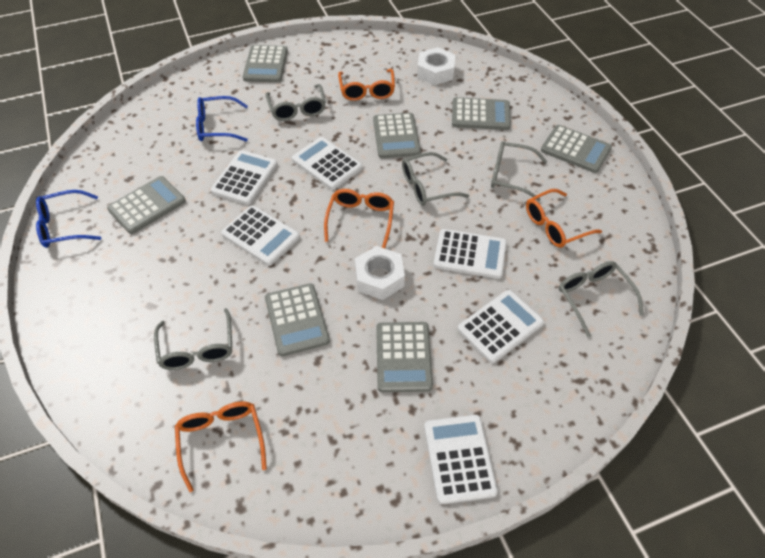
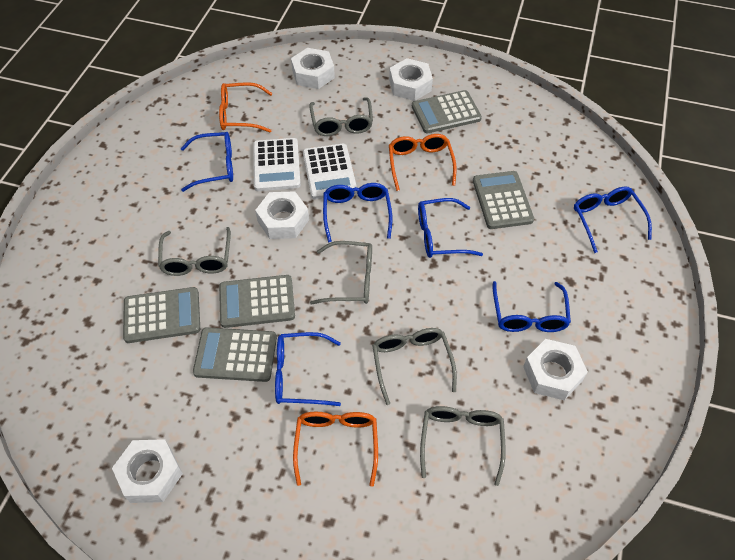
blue glasses: 2 -> 6
grey calculator: 7 -> 5
orange glasses: 4 -> 3
white calculator: 6 -> 2
white nut: 2 -> 5

